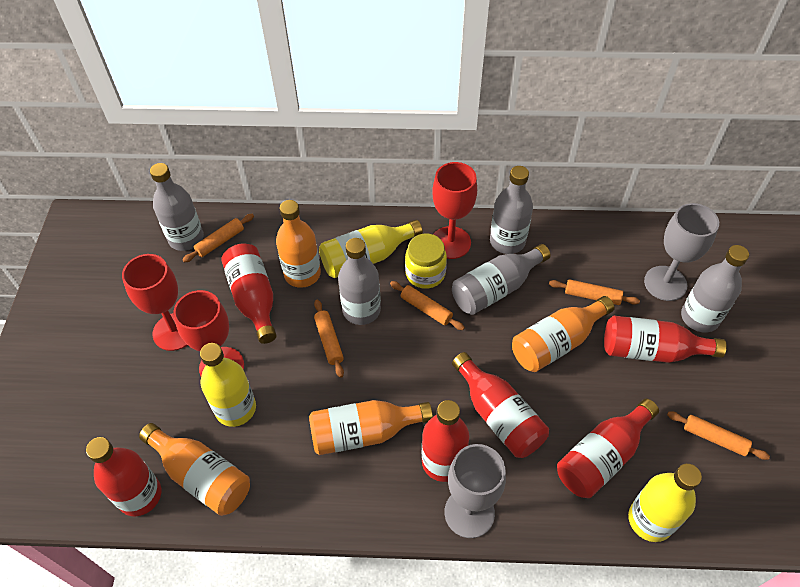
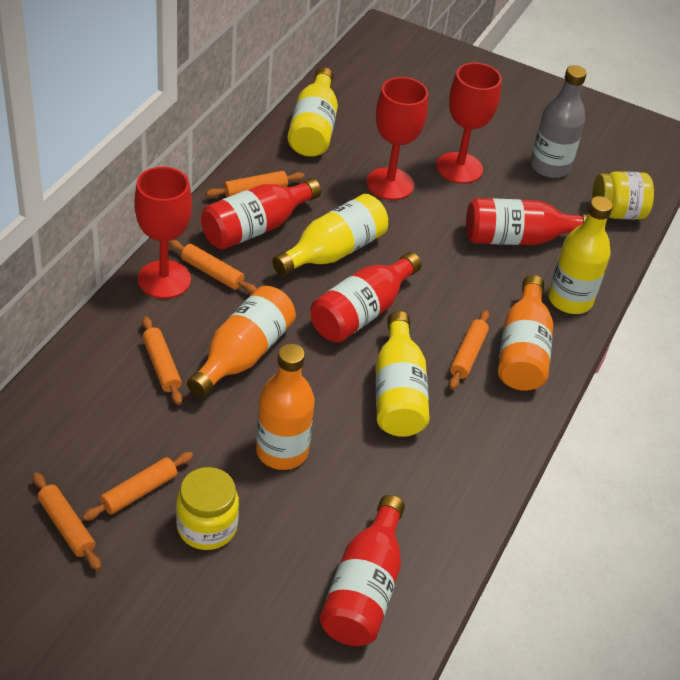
grey bottle: 5 -> 1
grey goblet: 2 -> 0
orange bottle: 4 -> 3
orange rolling pin: 5 -> 6
red bottle: 6 -> 4
yellow bottle: 3 -> 4
yellow jar: 1 -> 2

